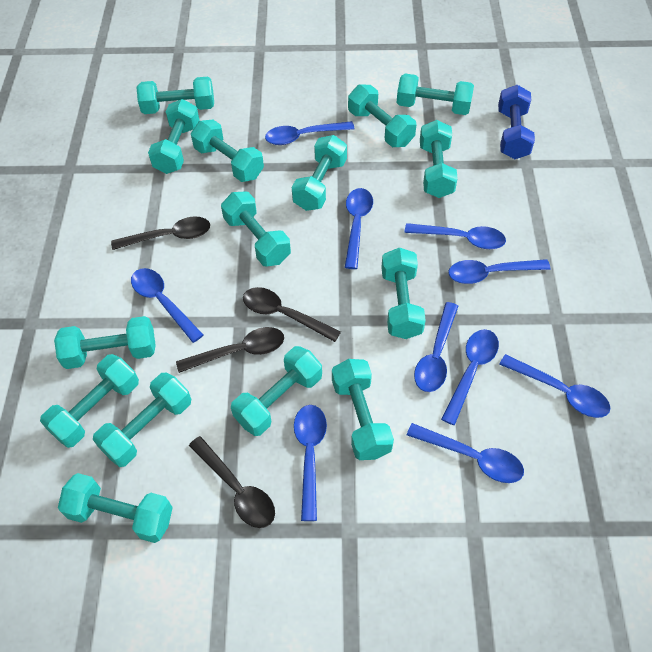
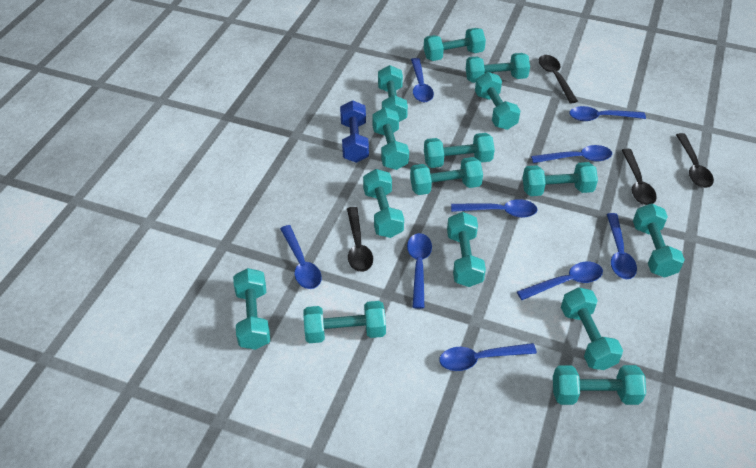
blue spoon: 10 -> 9

